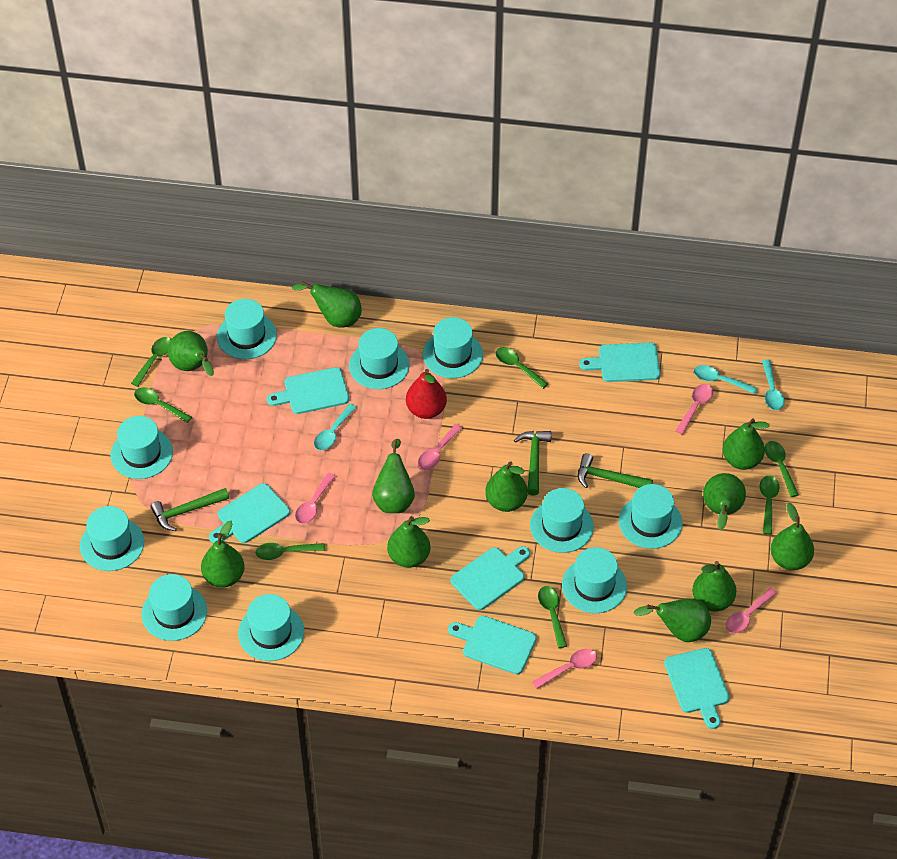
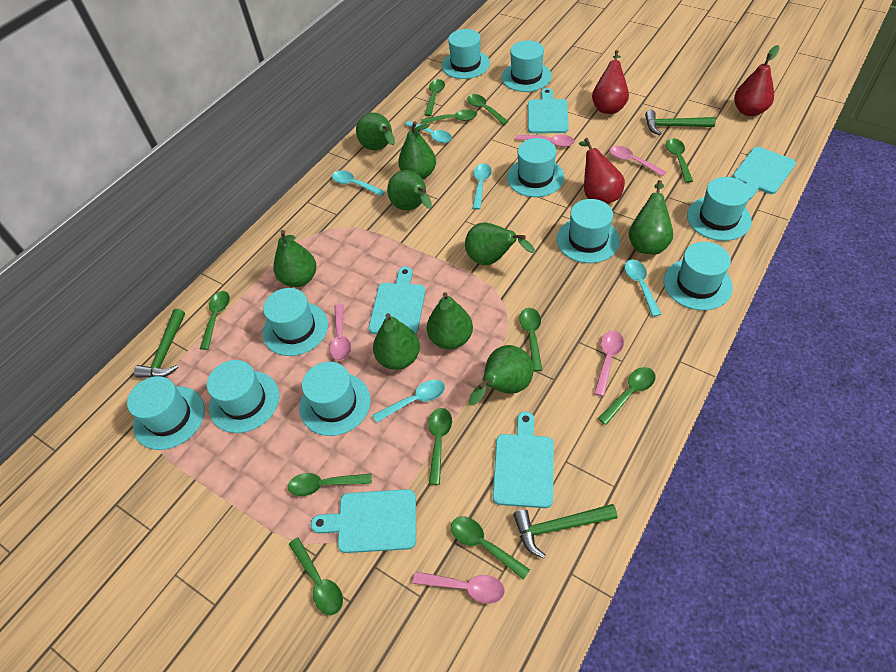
green pear: 11 -> 9
green spoon: 7 -> 11
red pear: 1 -> 3
turquoise cutting board: 6 -> 5
turquoise spoon: 3 -> 5

